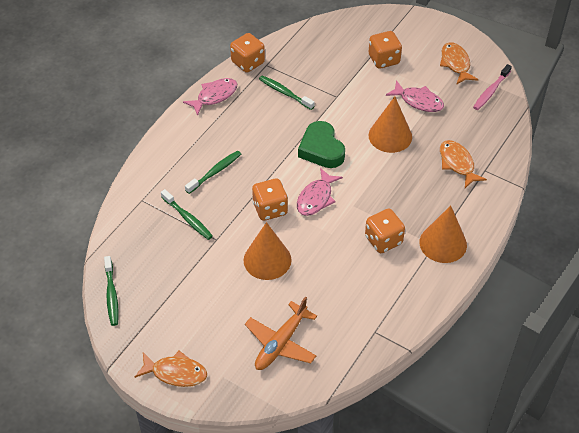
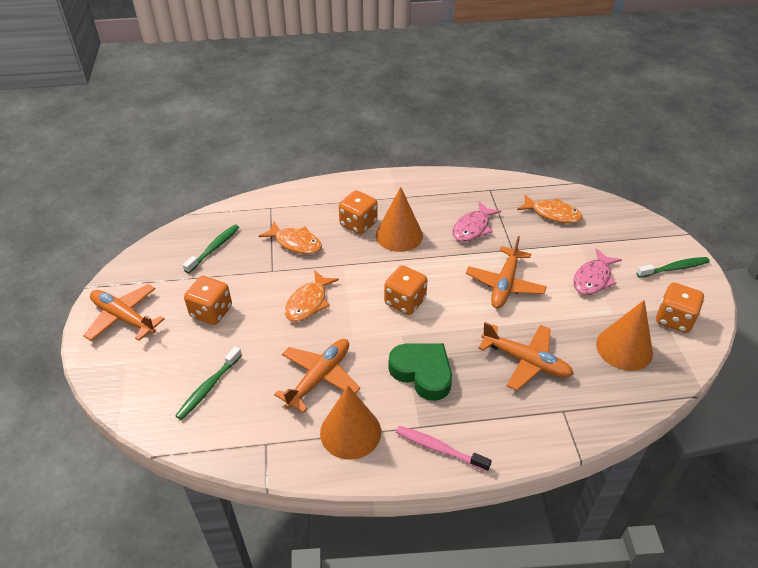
green toothbrush: 4 -> 3
orange plane: 1 -> 4
pink fish: 3 -> 2

